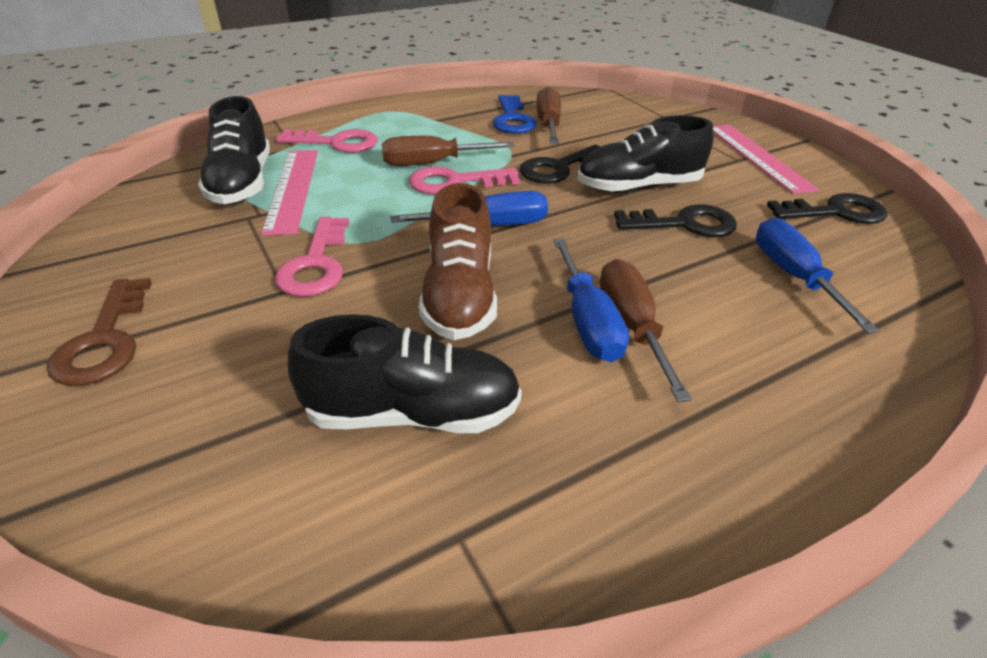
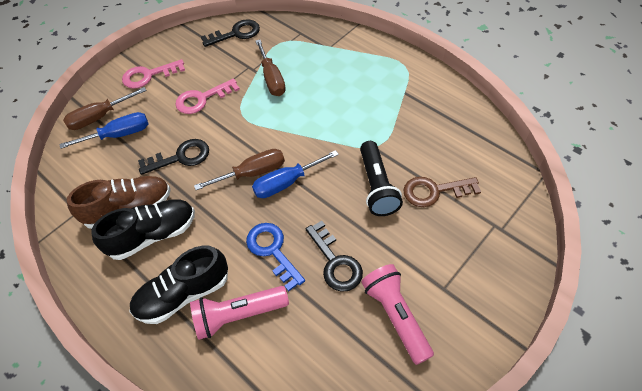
black flashlight: 0 -> 1
black shoe: 3 -> 2
blue screwdriver: 3 -> 2
pink flashlight: 0 -> 2
pink key: 3 -> 2
pink ruler: 2 -> 0

